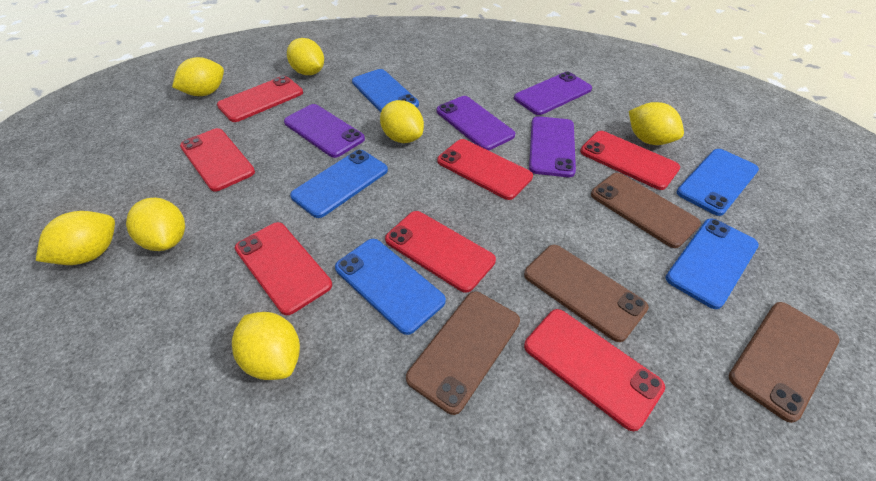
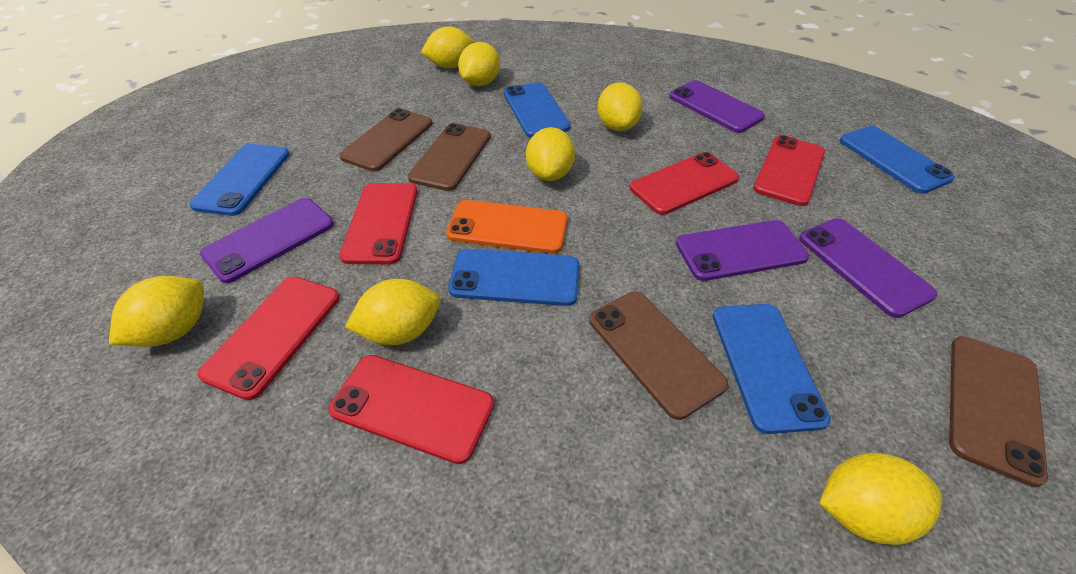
orange phone: 0 -> 1
red phone: 7 -> 5

